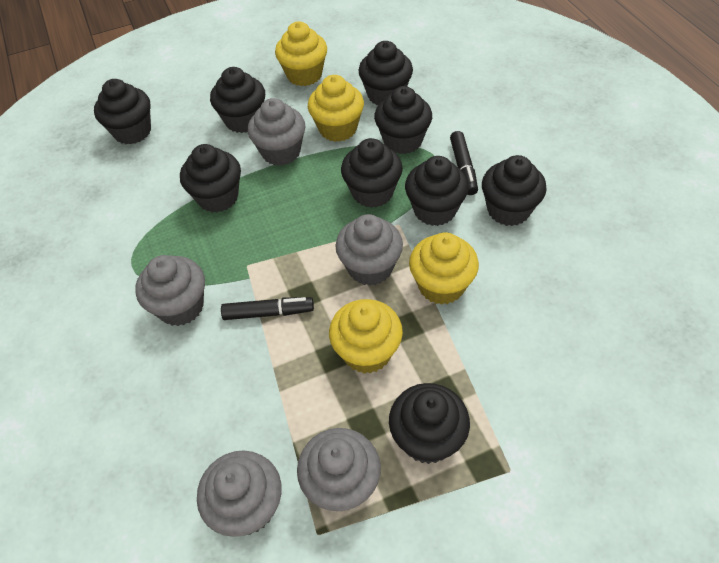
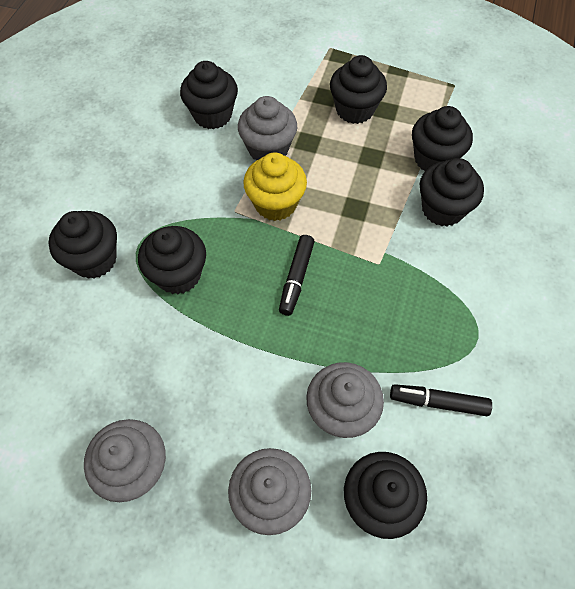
black cupcake: 9 -> 7
grey cupcake: 5 -> 4
yellow cupcake: 4 -> 1

